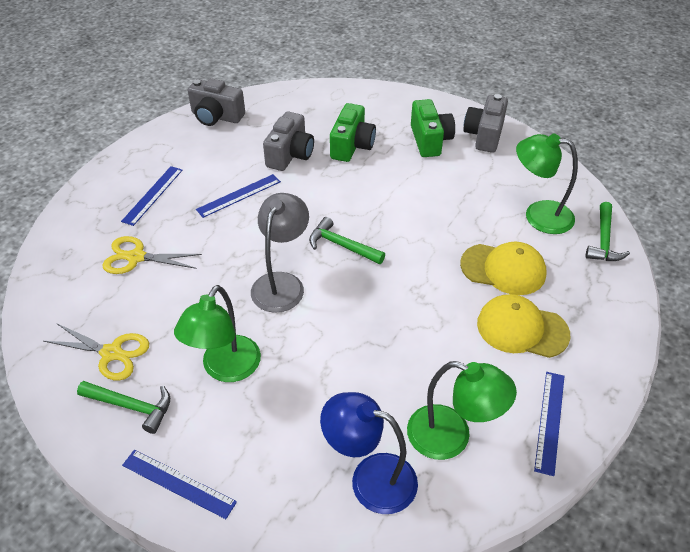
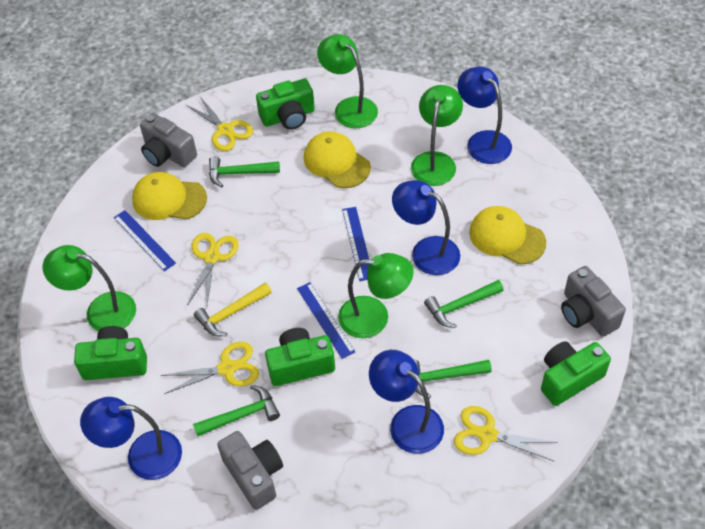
blue lamp: 1 -> 4
blue ruler: 4 -> 3
green camera: 2 -> 4
green hammer: 3 -> 4
green lamp: 3 -> 4
grey lamp: 1 -> 0
yellow cap: 2 -> 3
yellow hammer: 0 -> 1
yellow scissors: 2 -> 4

